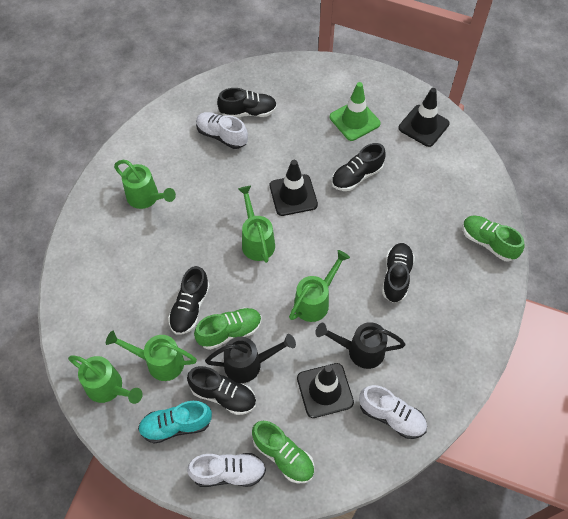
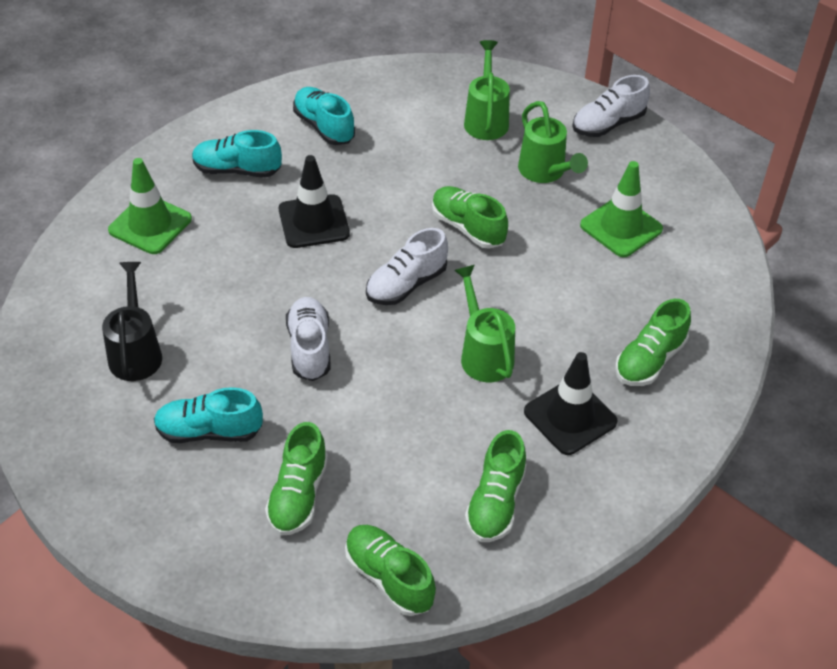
black shoe: 5 -> 0
black traffic cone: 3 -> 2
black watering can: 2 -> 1
green shoe: 3 -> 5
green traffic cone: 1 -> 2
green watering can: 5 -> 3
turquoise shoe: 1 -> 3

